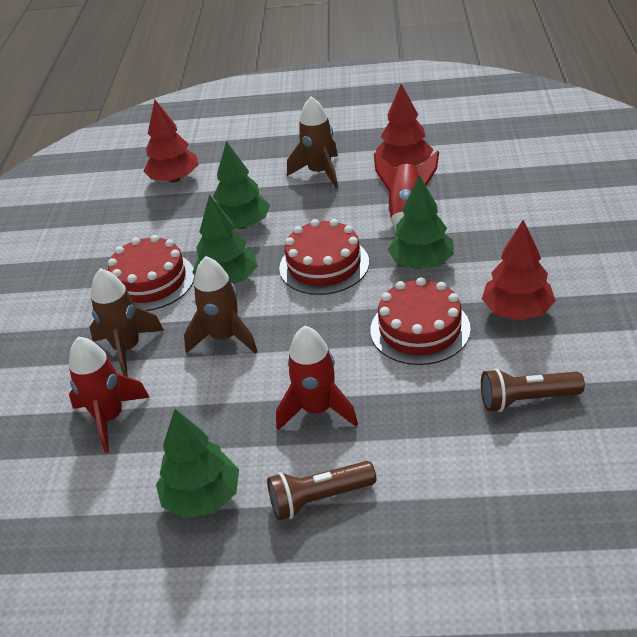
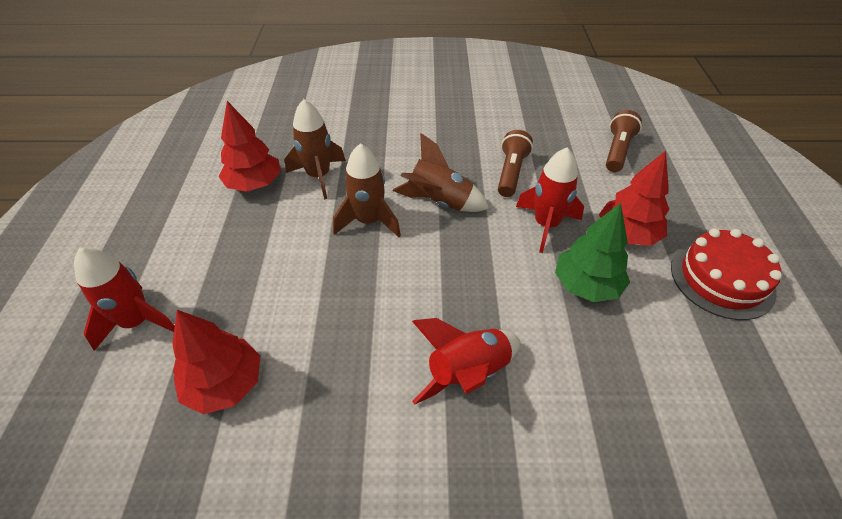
green tree: 4 -> 1
red cake: 3 -> 1

